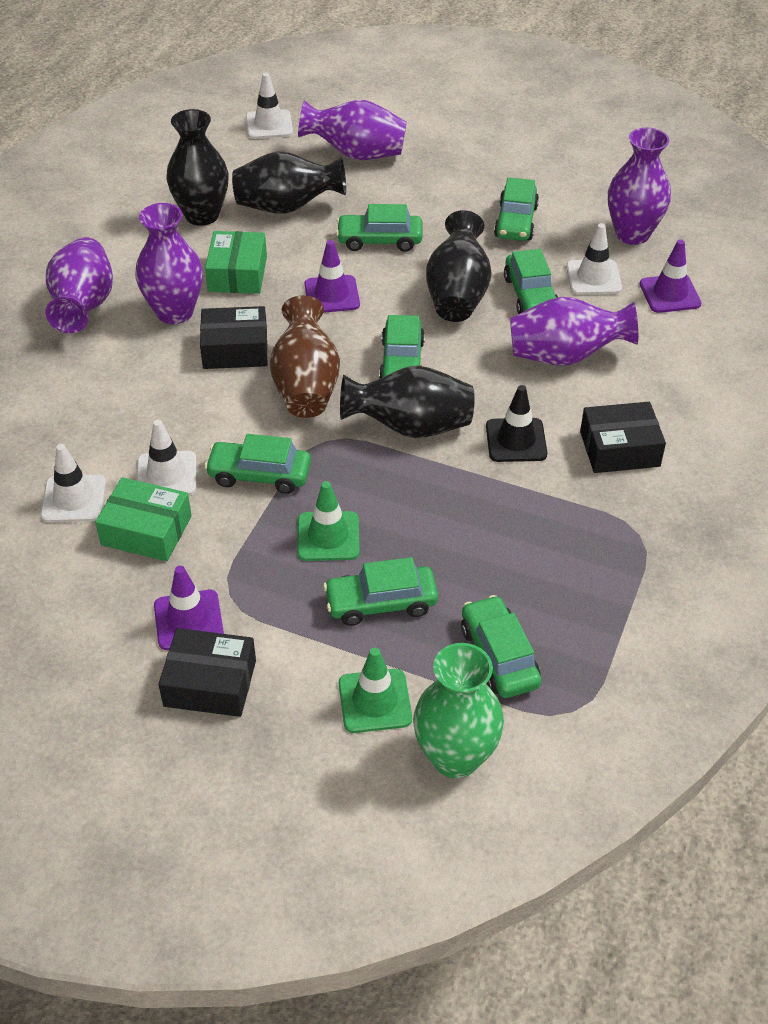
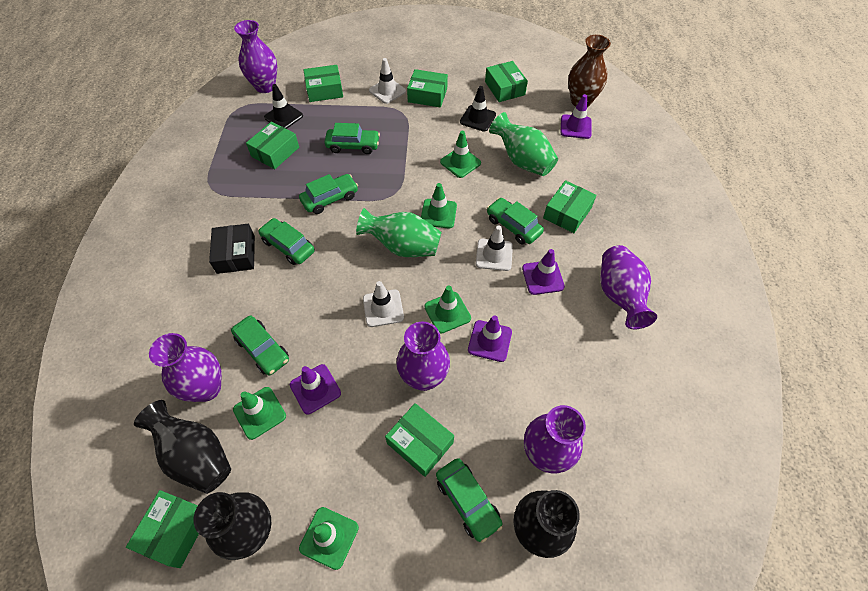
black box: 3 -> 1
black traffic cone: 1 -> 2
black vase: 4 -> 3
green box: 2 -> 7
green car: 7 -> 6
green traffic cone: 2 -> 5
green vase: 1 -> 2
purple traffic cone: 3 -> 4
white traffic cone: 4 -> 3

